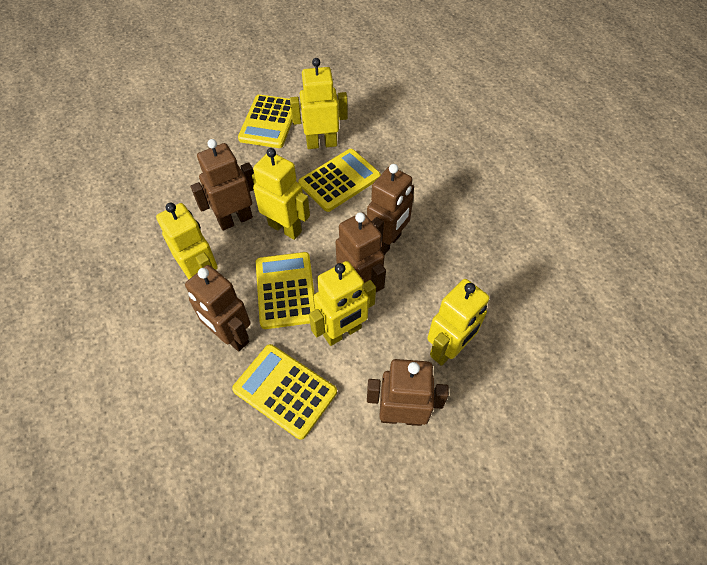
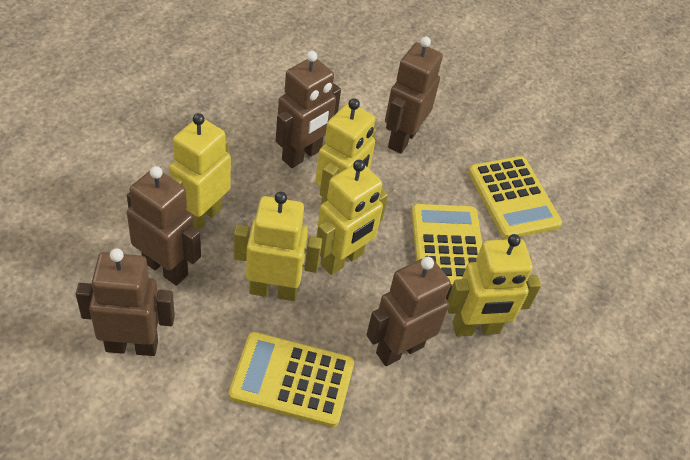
yellow calculator: 4 -> 3

